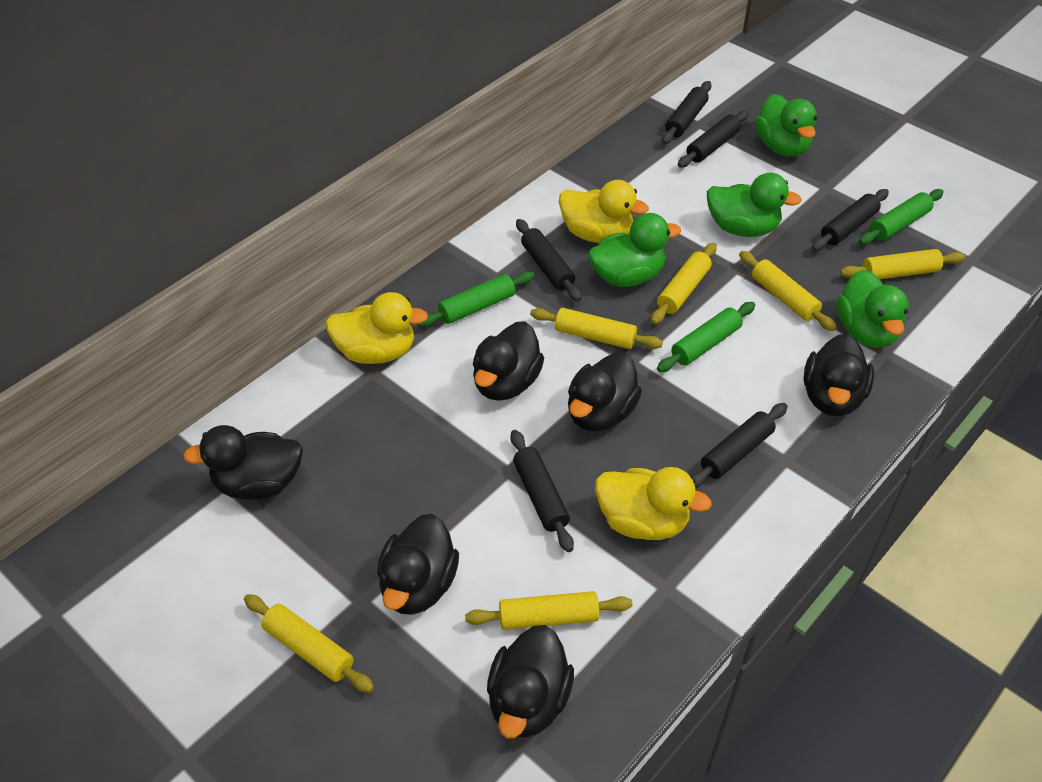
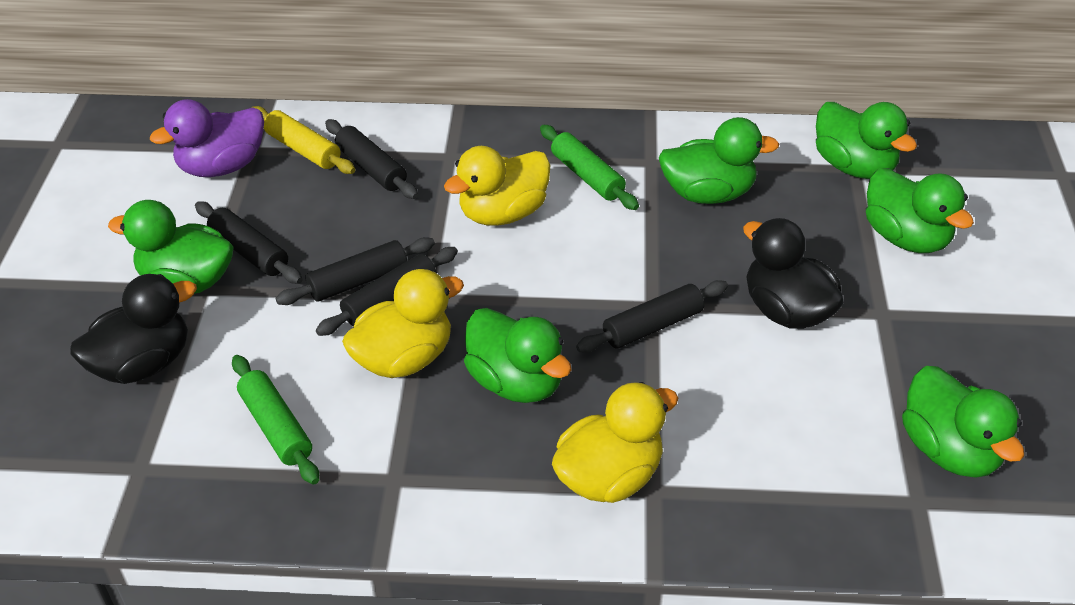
black duck: 6 -> 2
black rolling pin: 6 -> 5
green duck: 4 -> 6
green rolling pin: 3 -> 2
purple duck: 0 -> 1
yellow rolling pin: 6 -> 1

